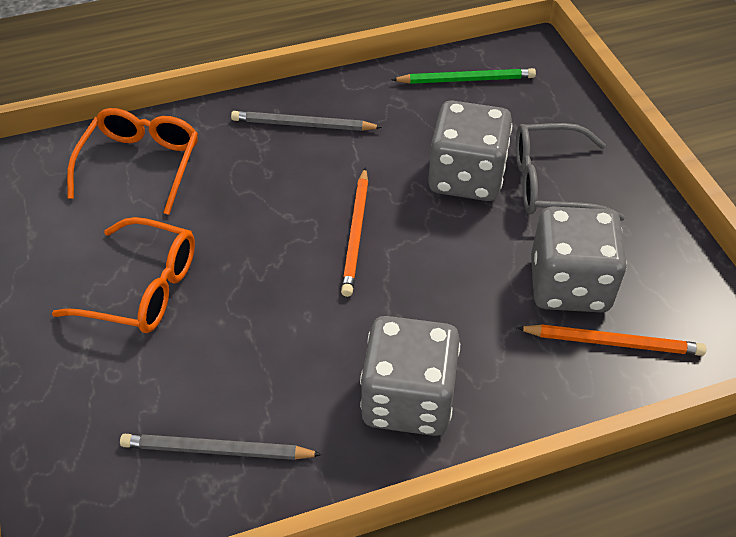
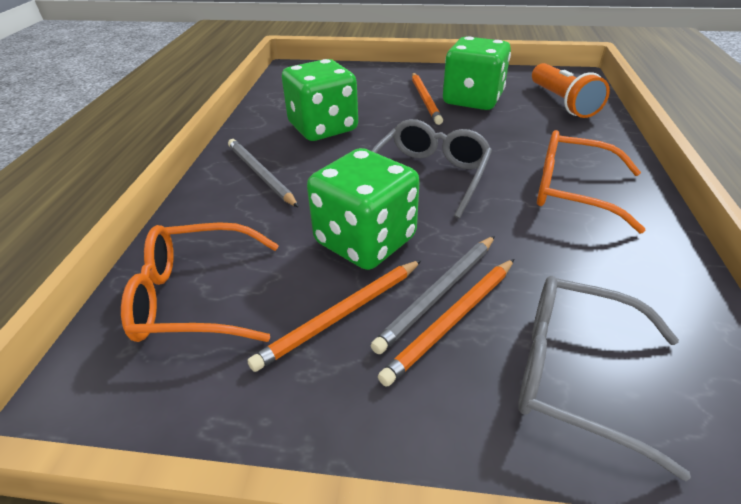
green dice: 0 -> 3
green pencil: 1 -> 0
grey dice: 3 -> 0
grey glasses: 1 -> 2
orange flashlight: 0 -> 1
orange pencil: 2 -> 3

